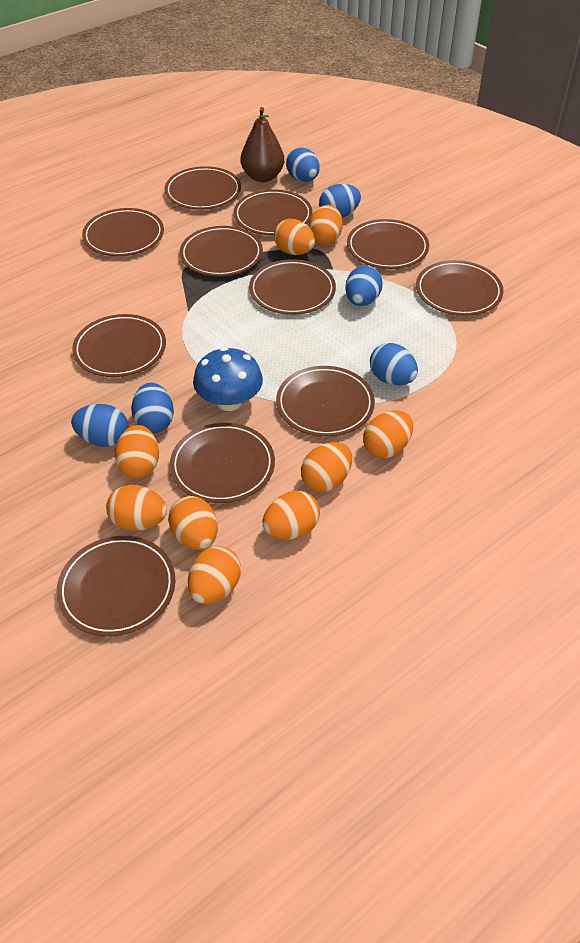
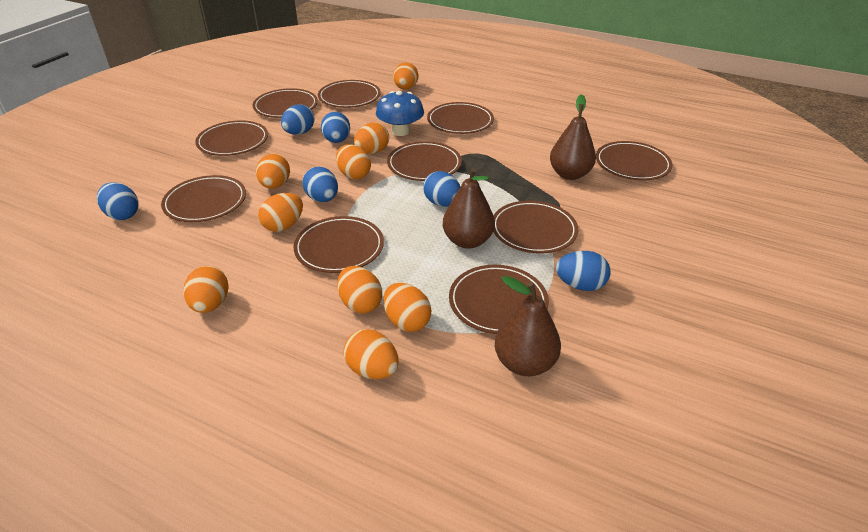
brown pear: 1 -> 3
brown plate: 11 -> 10

